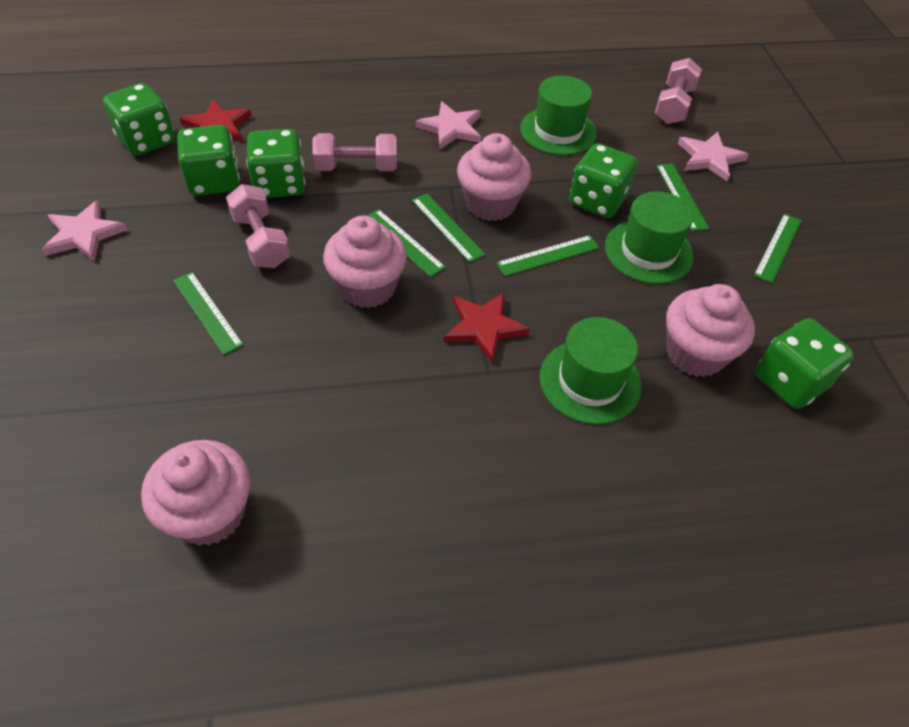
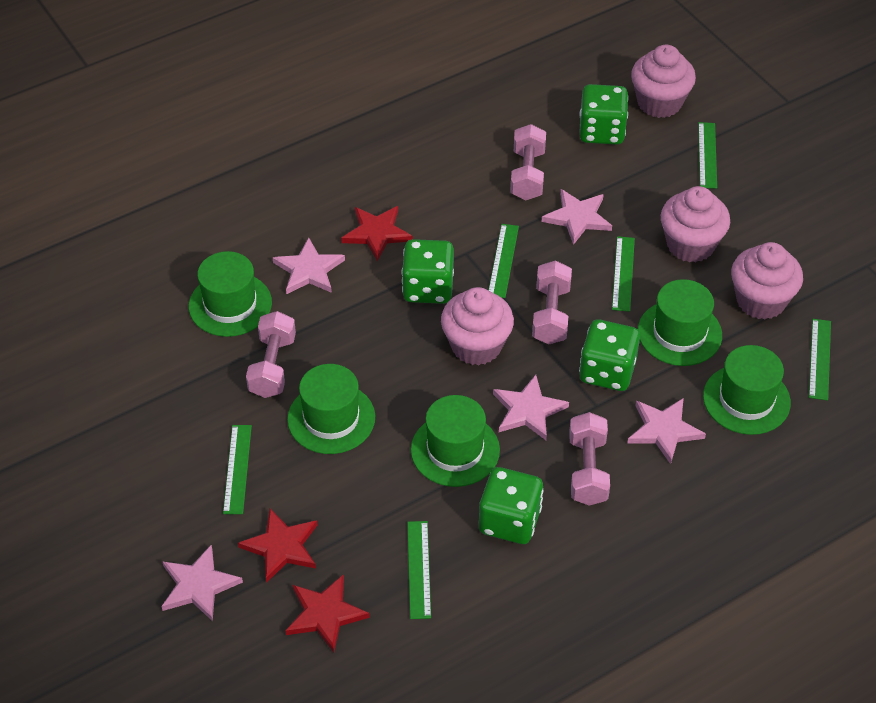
green dice: 5 -> 4
green hat: 3 -> 5
pink dumbbell: 3 -> 4
pink star: 3 -> 5
red star: 2 -> 3

